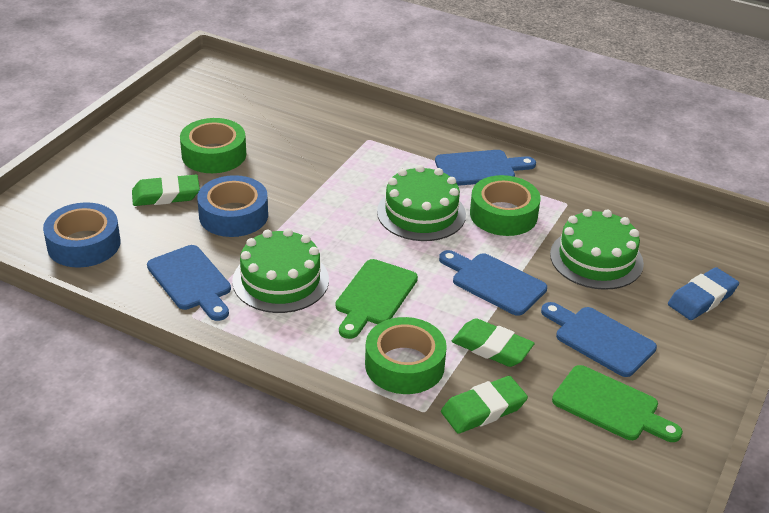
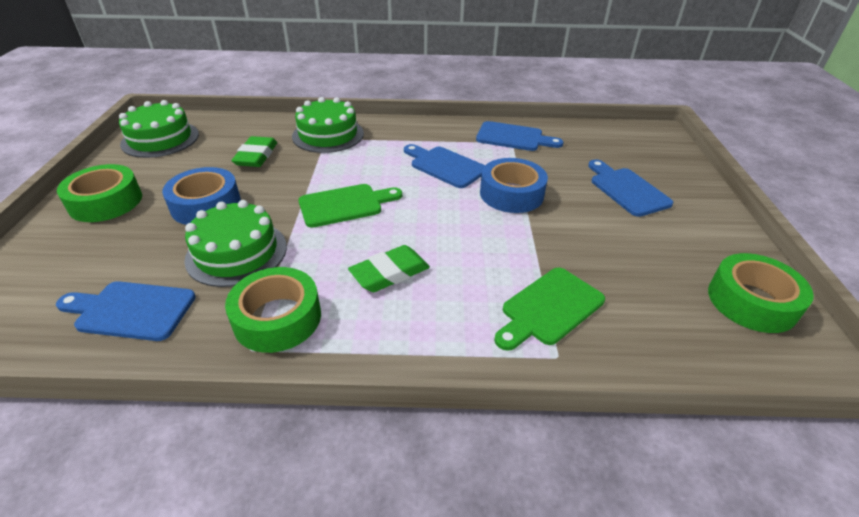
blue eraser: 1 -> 0
green eraser: 3 -> 2

